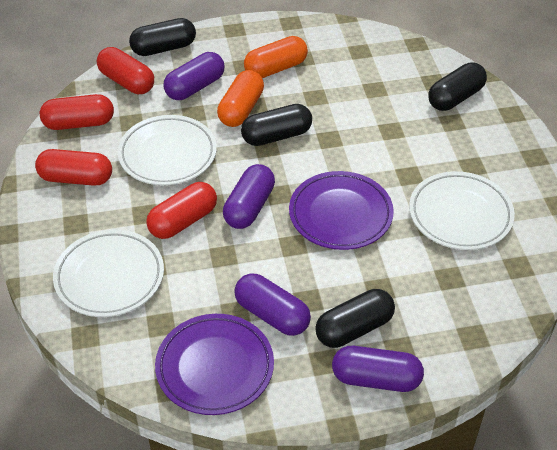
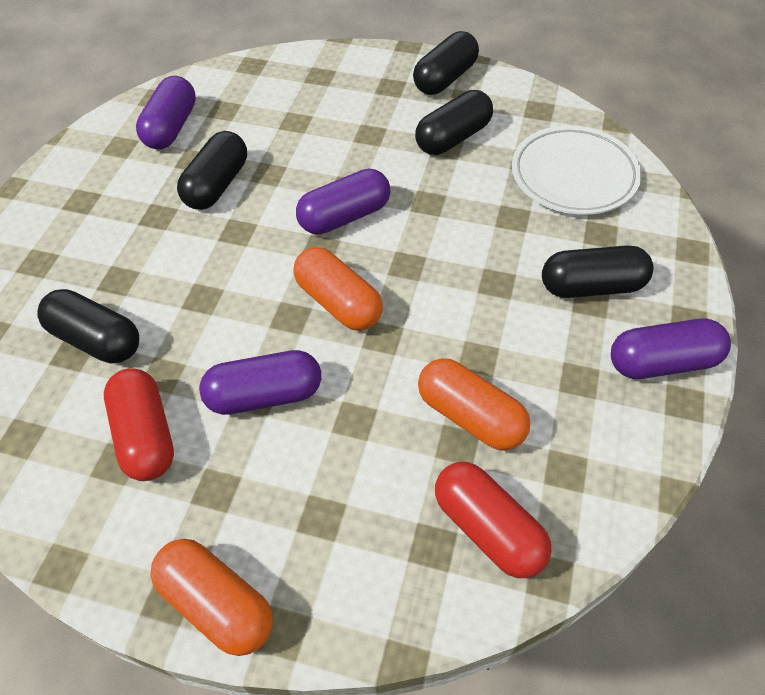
black capsule: 4 -> 5
orange capsule: 2 -> 3
purple plate: 2 -> 0
red capsule: 4 -> 2
white plate: 3 -> 1

